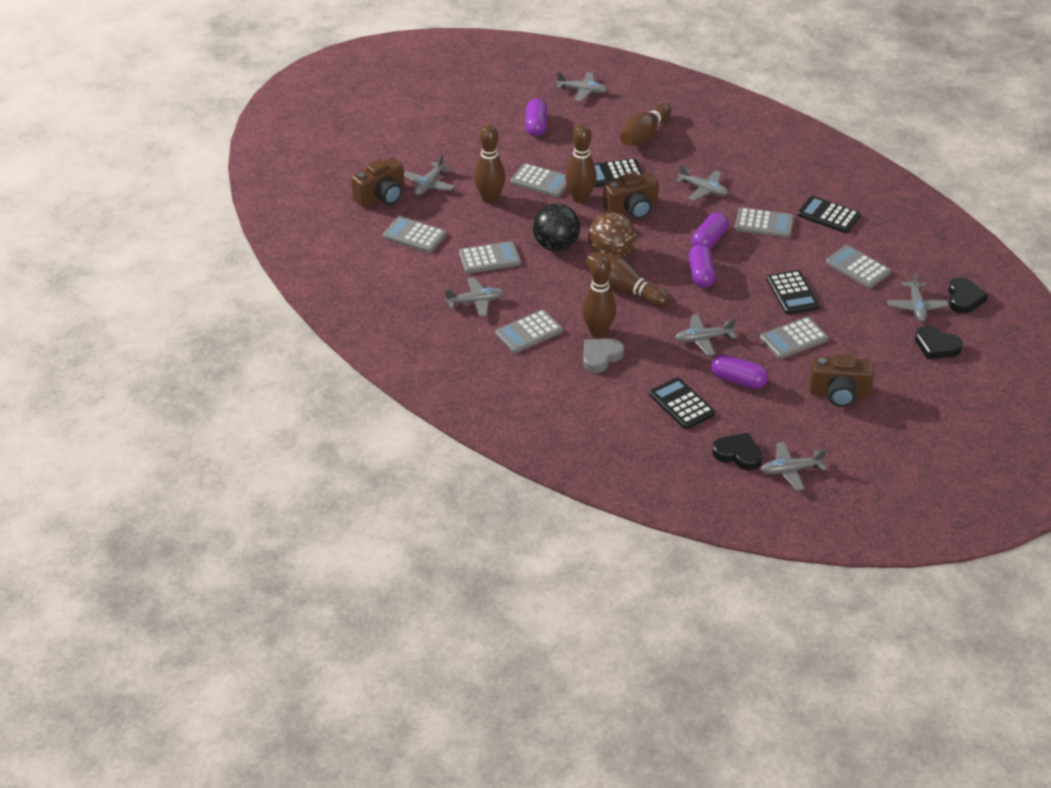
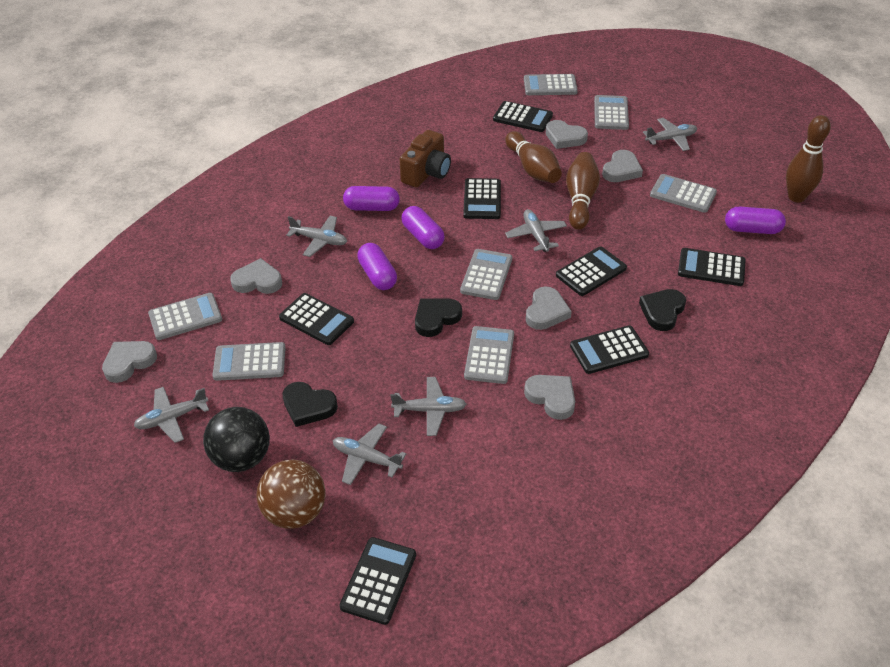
black calculator: 4 -> 7
brown bowling pin: 5 -> 3
brown camera: 3 -> 1
grey heart: 1 -> 6
grey plane: 7 -> 6

